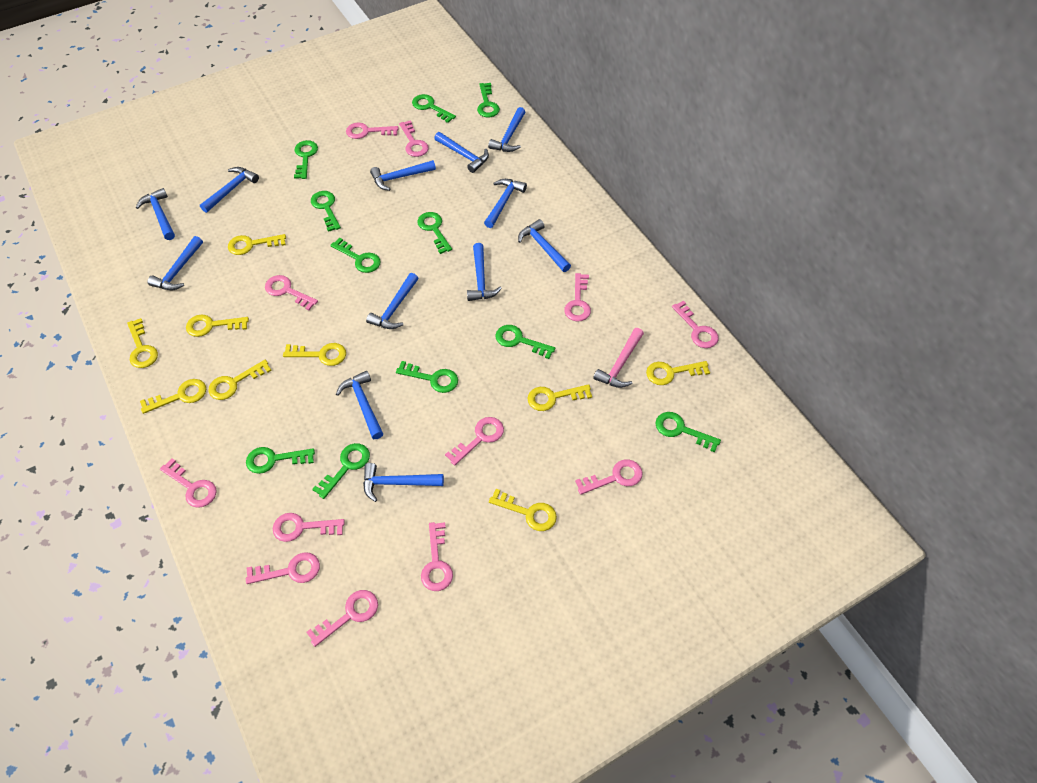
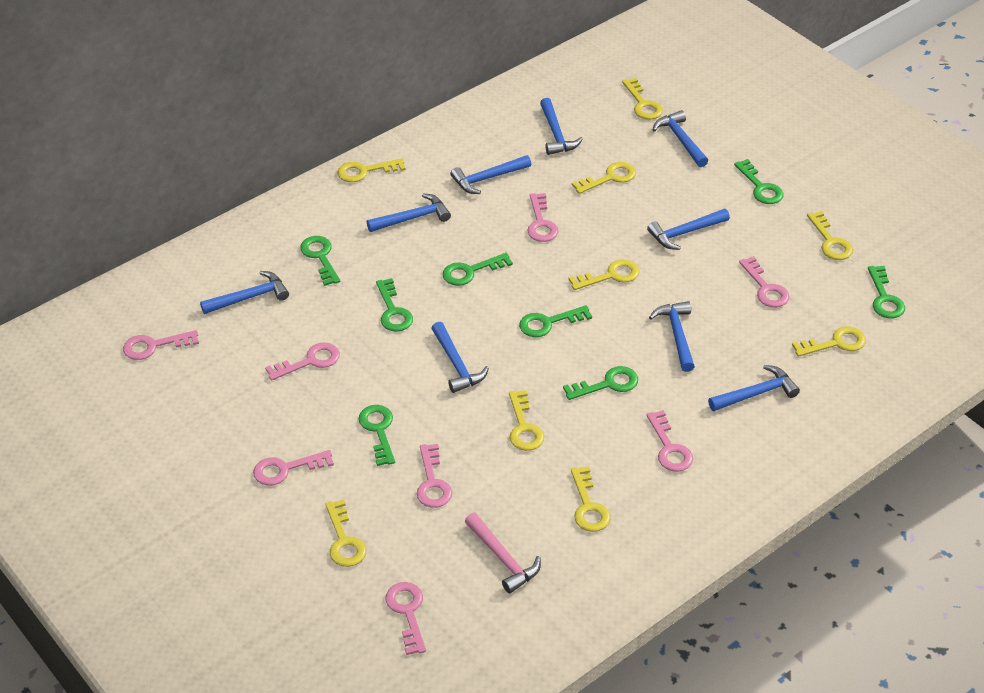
blue hammer: 12 -> 9
green key: 11 -> 8
pink key: 12 -> 8

